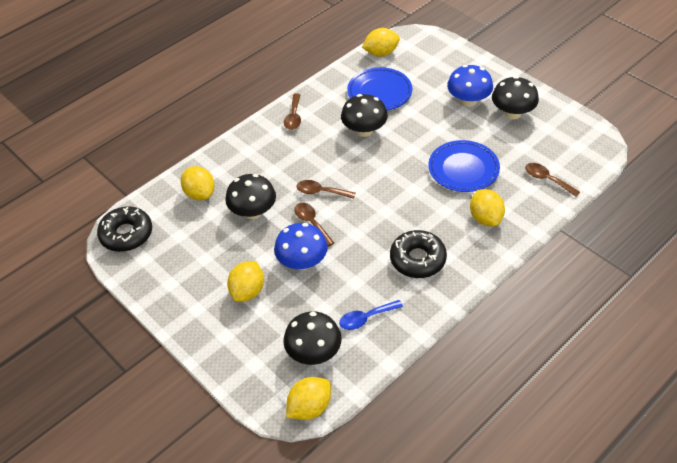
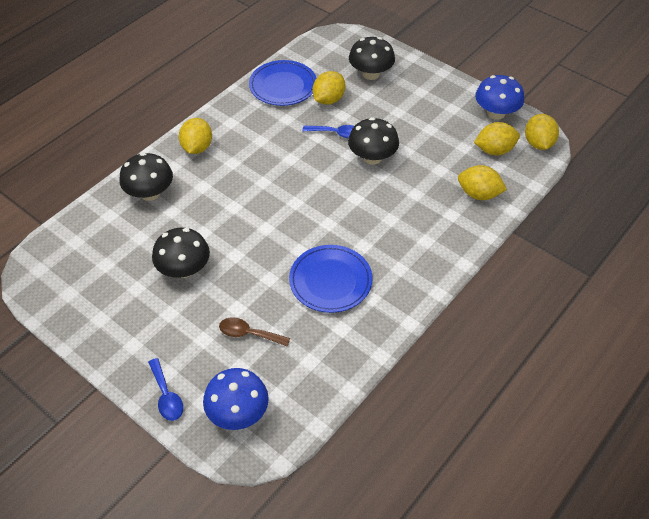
black donut: 2 -> 0
blue spoon: 1 -> 2
brown spoon: 4 -> 1

